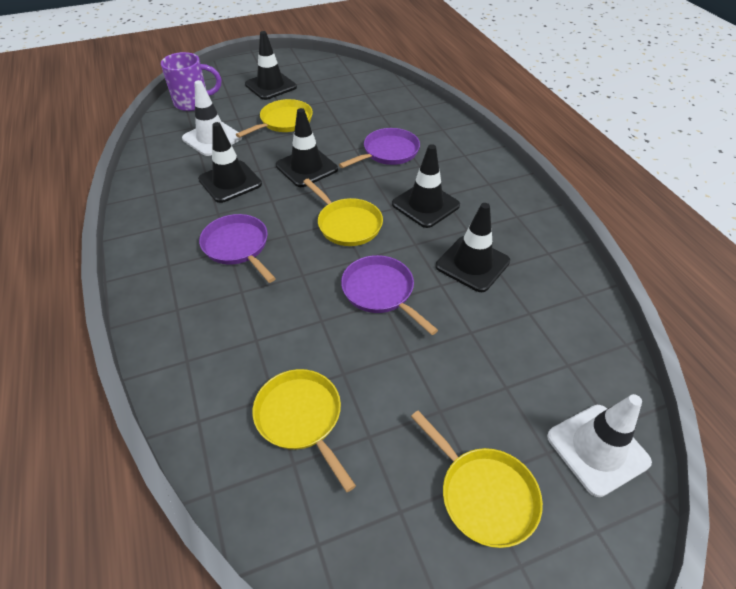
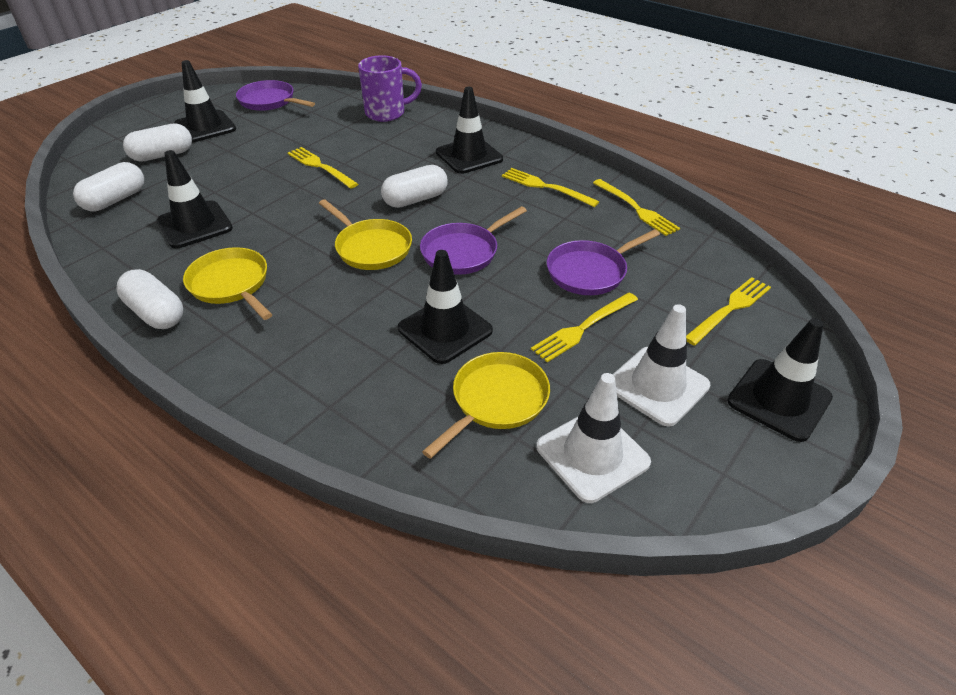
white capsule: 0 -> 4
yellow fork: 0 -> 5
yellow pan: 4 -> 3

